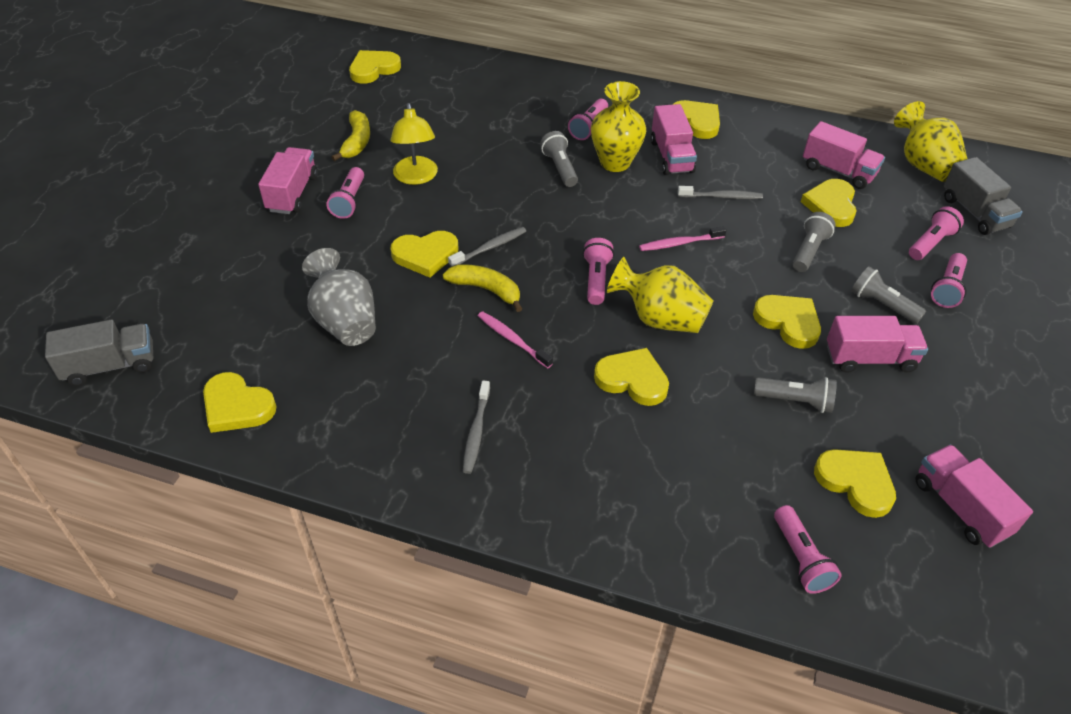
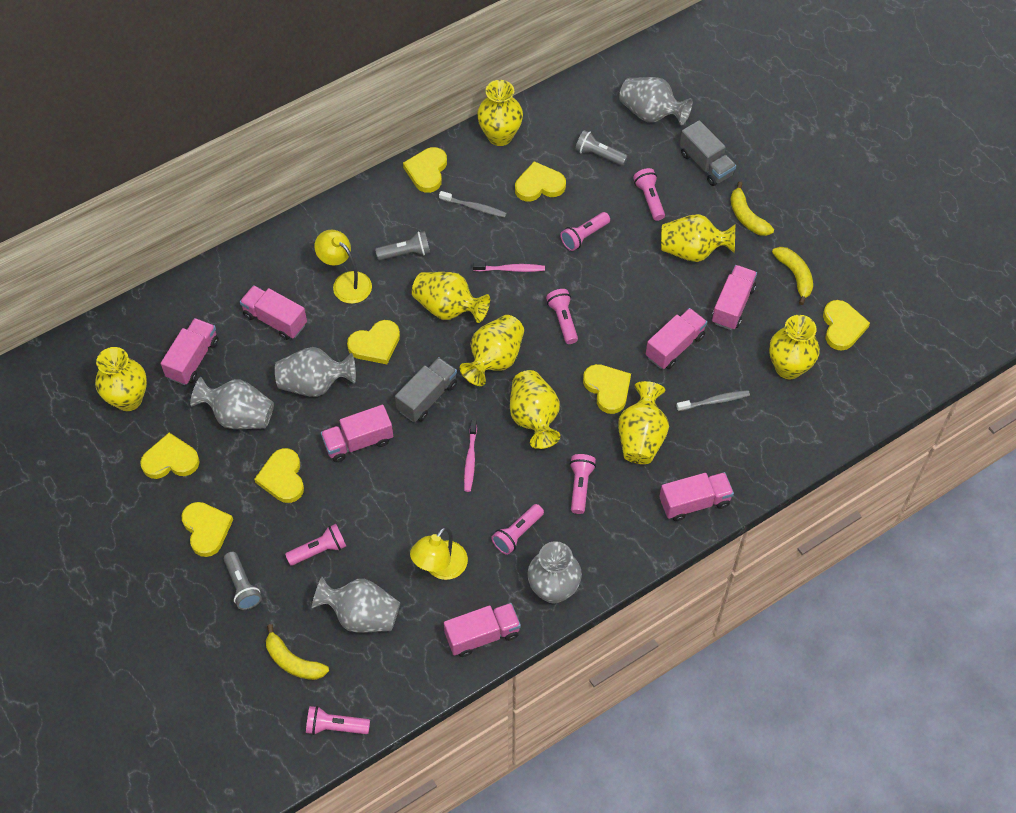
grey flashlight: 4 -> 3
grey toothbrush: 3 -> 2
grey vase: 1 -> 5
pink flashlight: 6 -> 7
pink truck: 5 -> 7
yellow banana: 2 -> 3
yellow lamp: 1 -> 2
yellow vase: 3 -> 8

